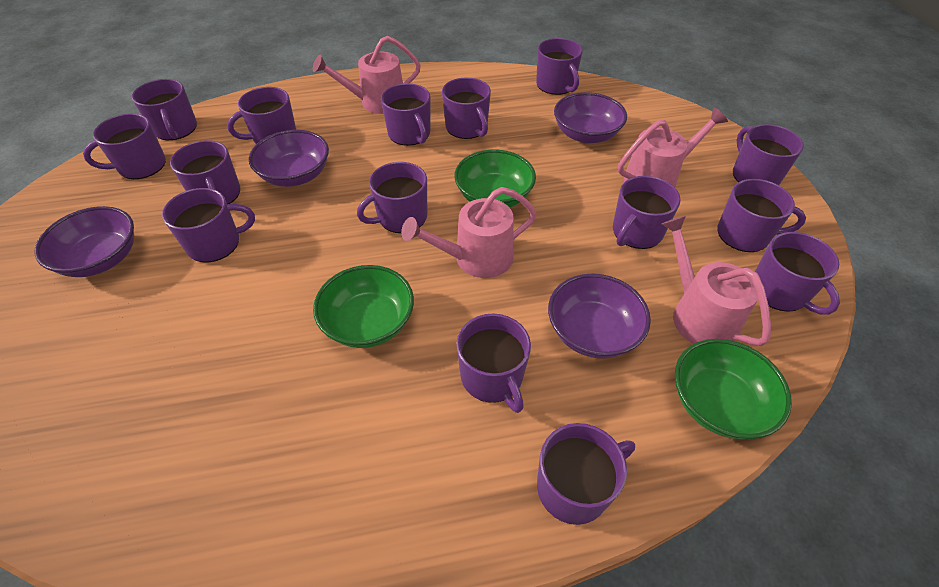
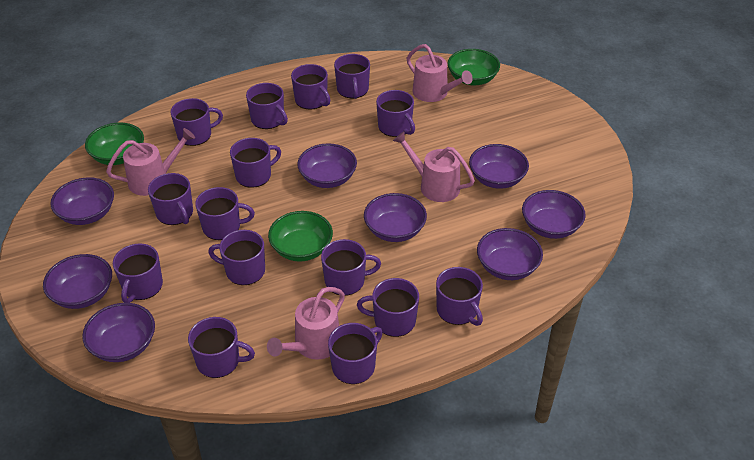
purple bowl: 4 -> 8

